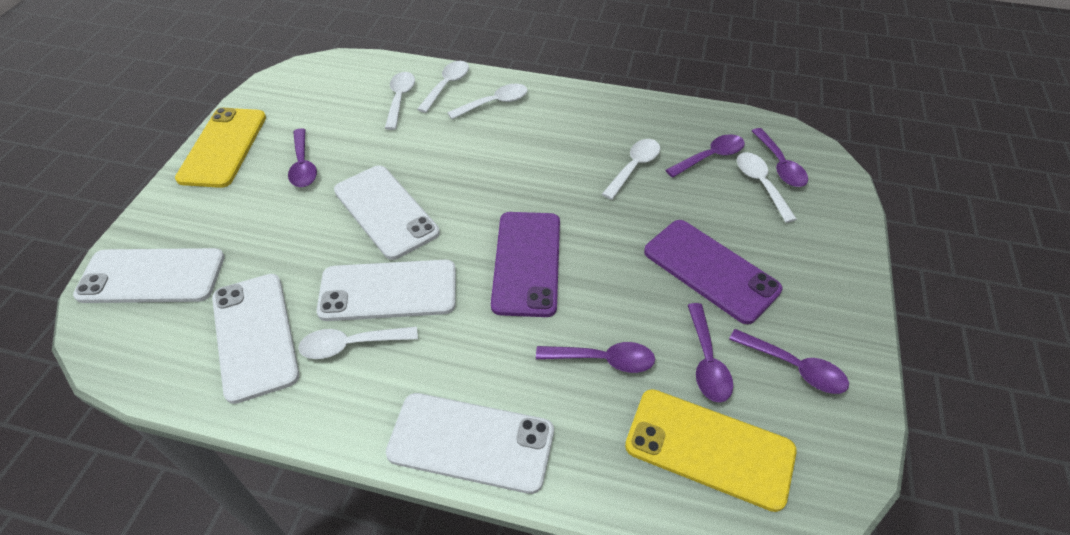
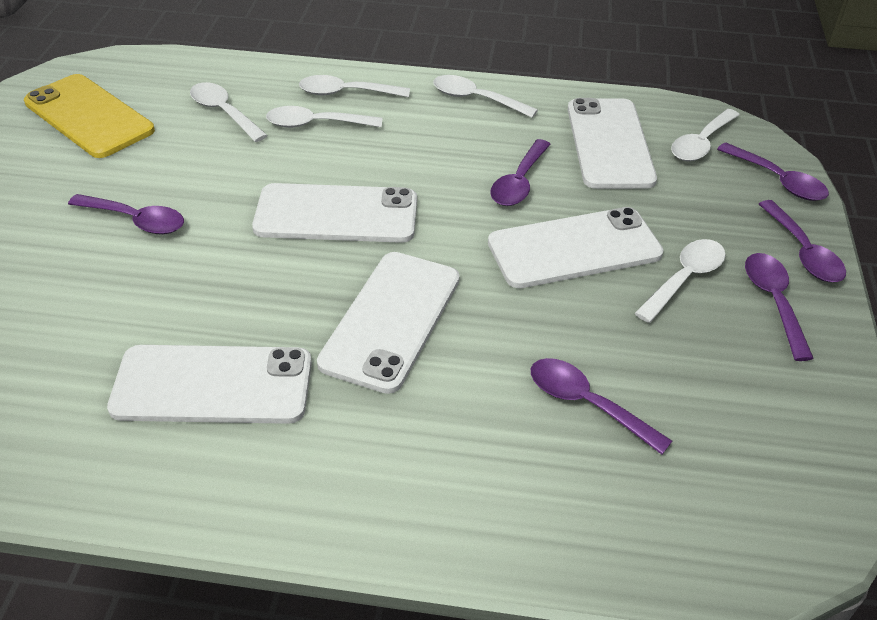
purple phone: 2 -> 0
yellow phone: 2 -> 1

